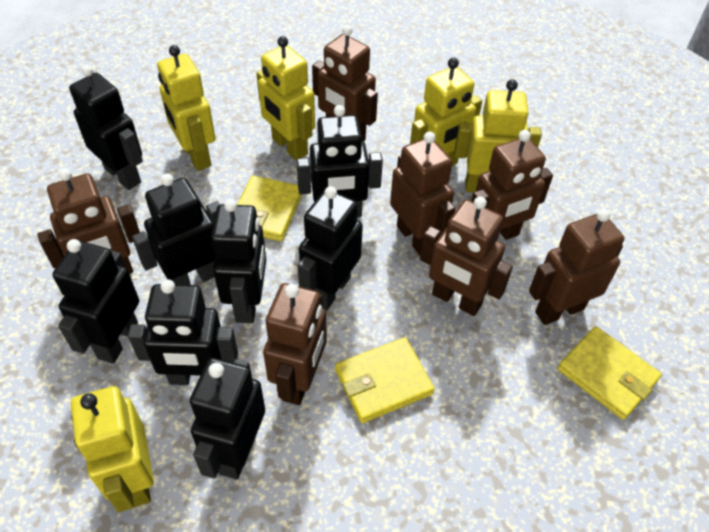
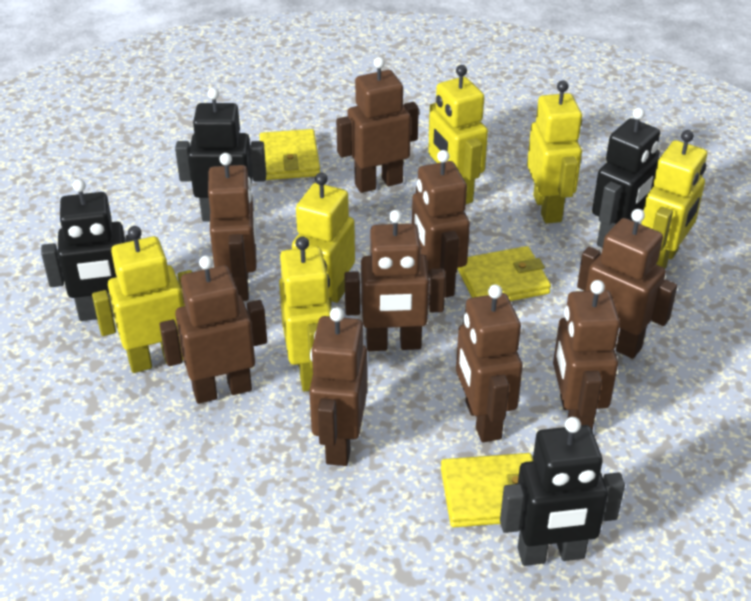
black robot: 8 -> 4
brown robot: 7 -> 9
yellow robot: 5 -> 6

